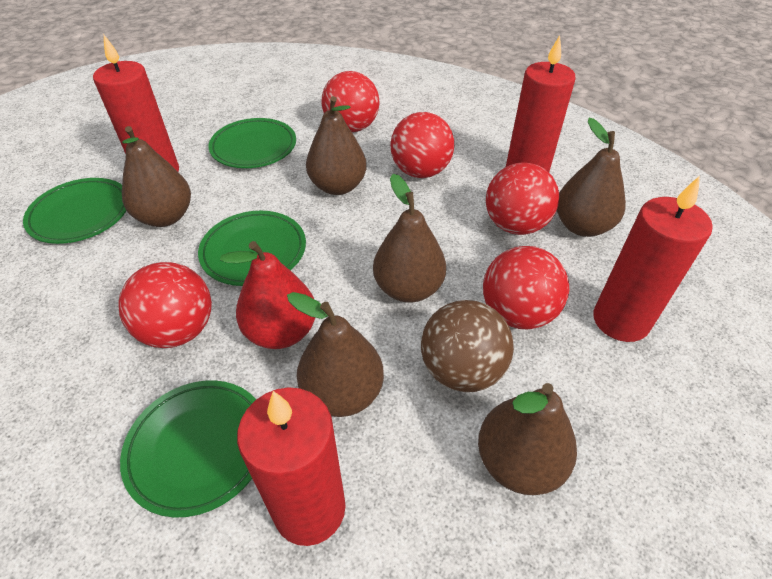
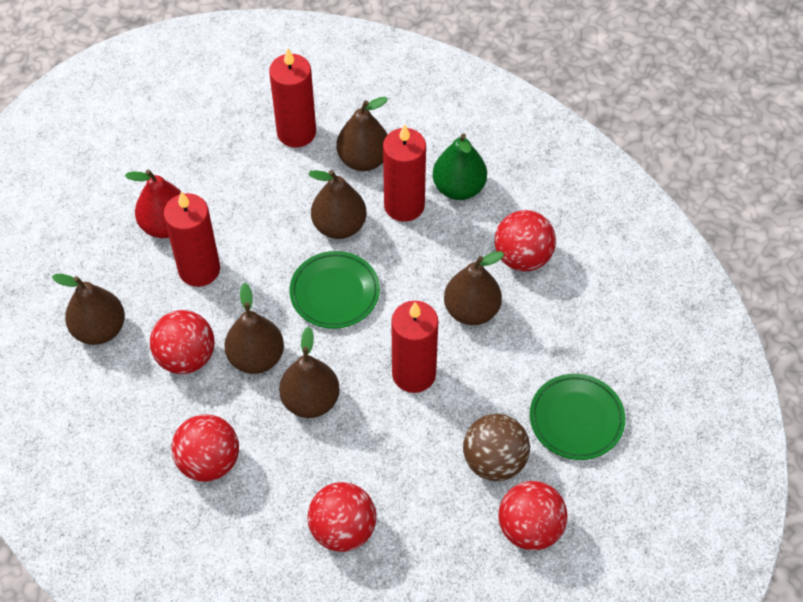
green pear: 0 -> 1
green plate: 4 -> 2

